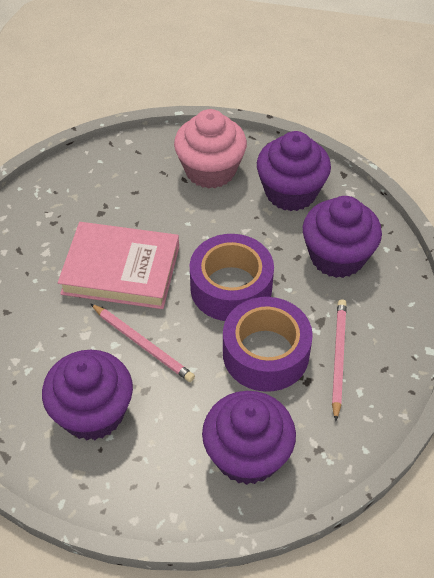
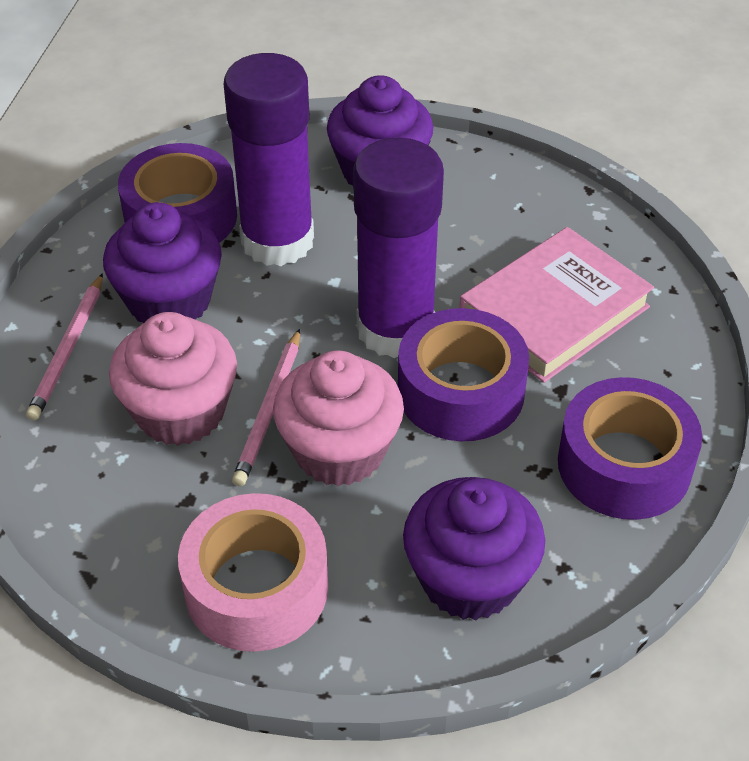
pink cupcake: 1 -> 2
pink tape: 0 -> 1
purple cupcake: 4 -> 3
purple glue stick: 0 -> 2
purple tape: 2 -> 3

